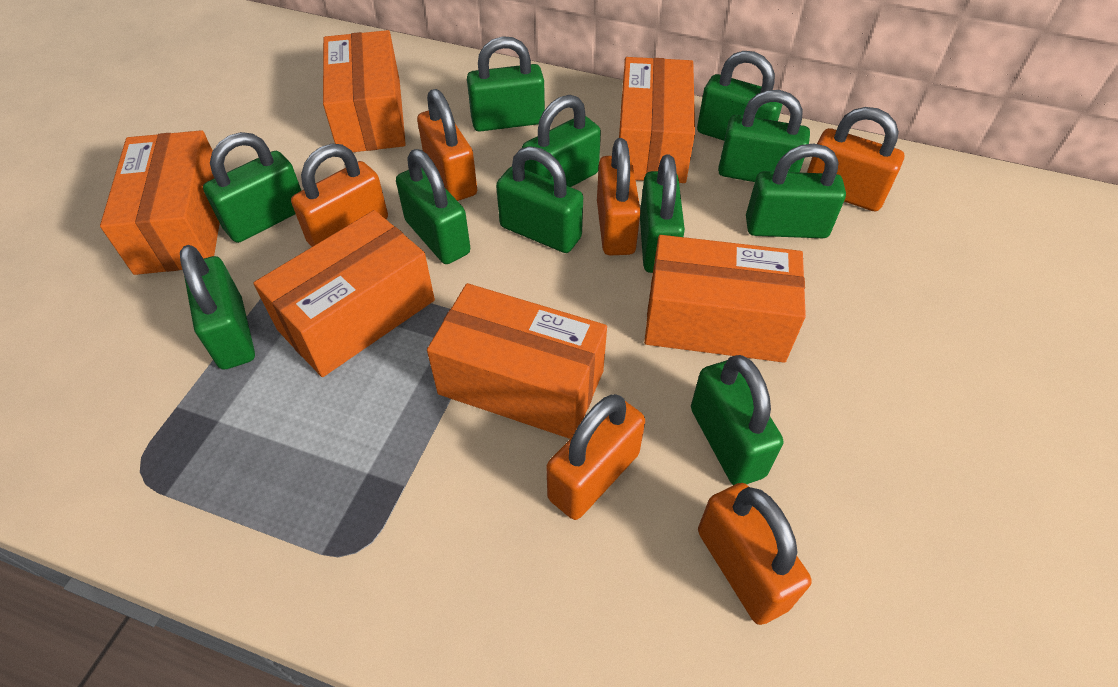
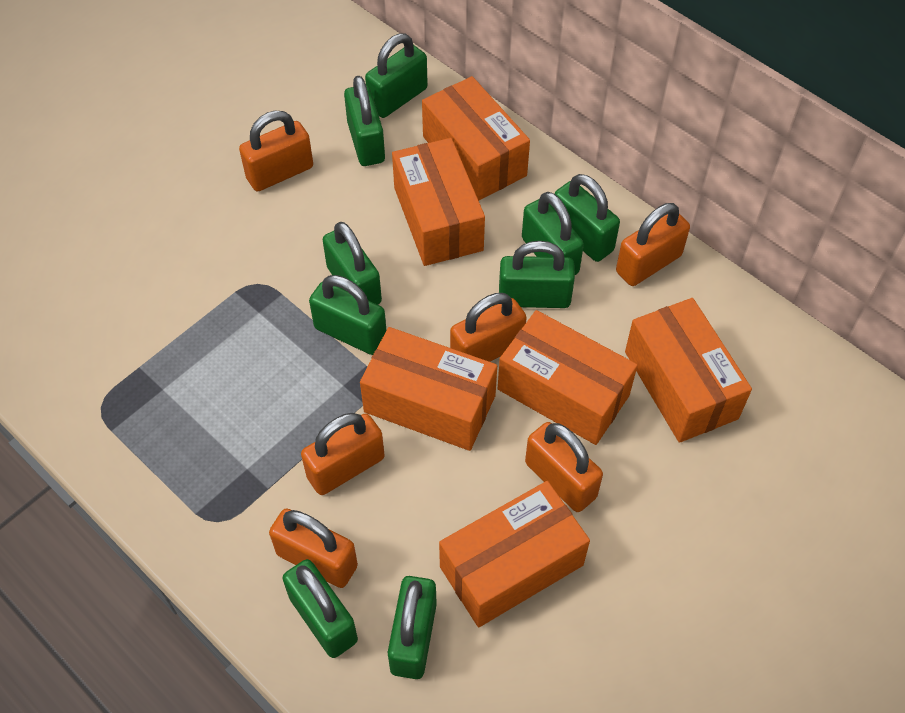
green padlock: 11 -> 9

